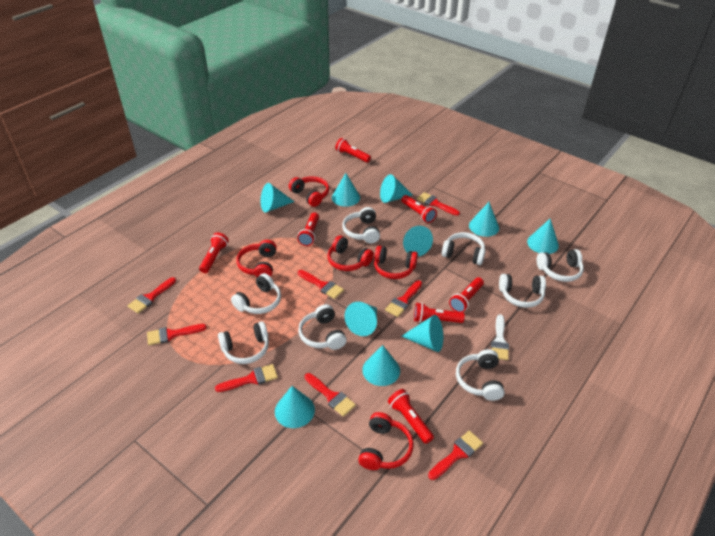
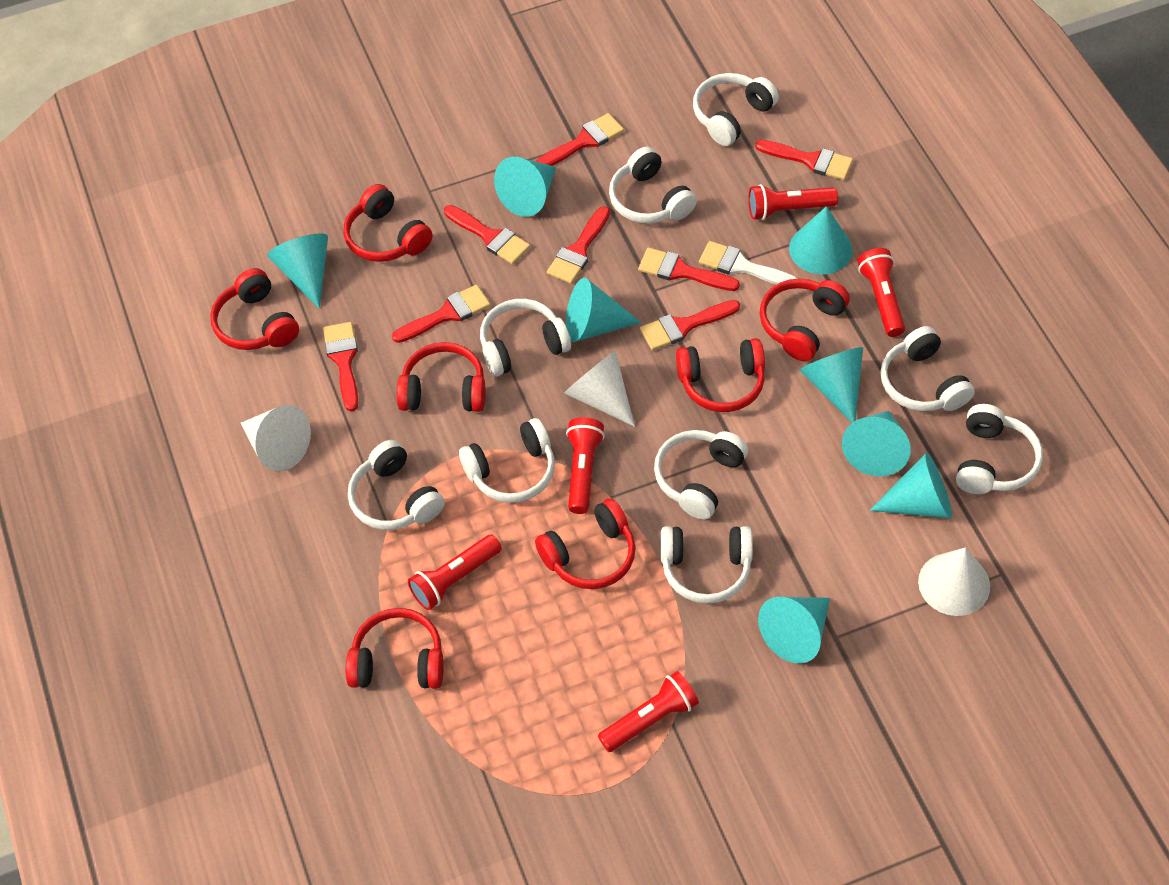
red flashlight: 7 -> 5
red headphones: 5 -> 7
turquoise cone: 10 -> 8
white cone: 0 -> 3
white headphones: 8 -> 9

